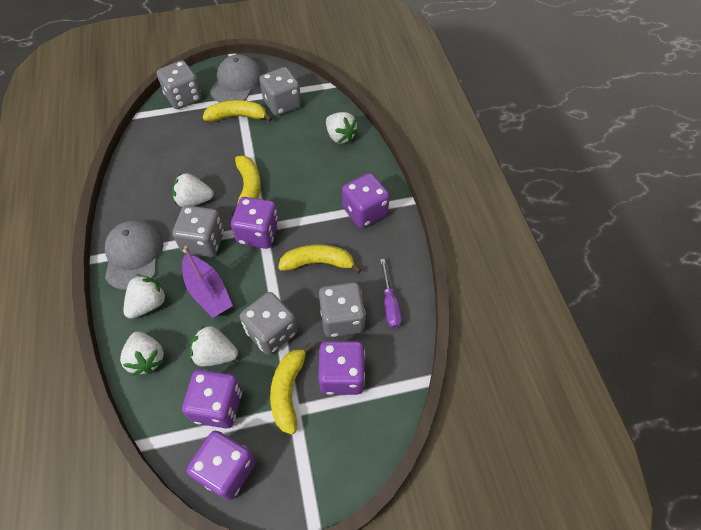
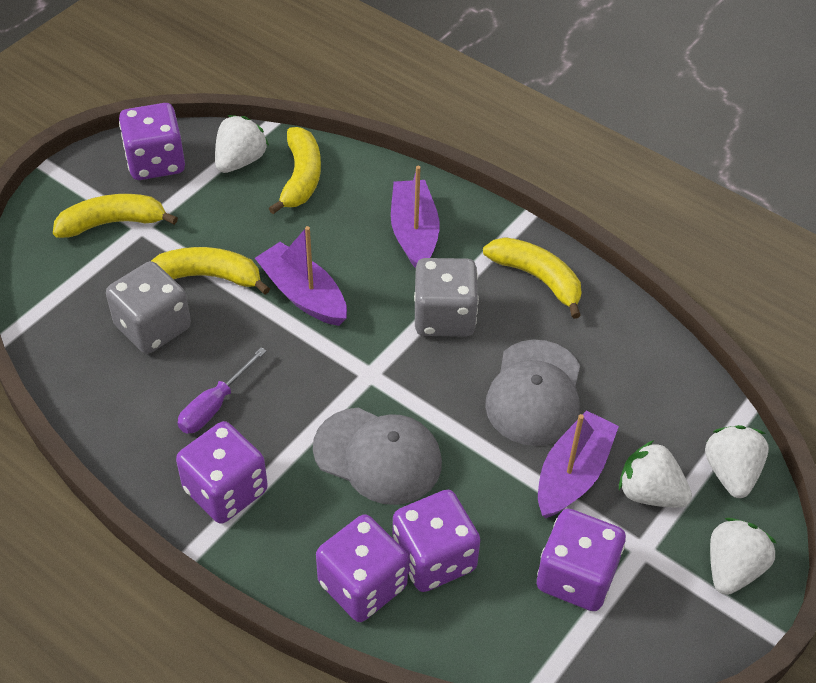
grey dice: 5 -> 2
purple boat: 1 -> 3
white strawberry: 5 -> 4

